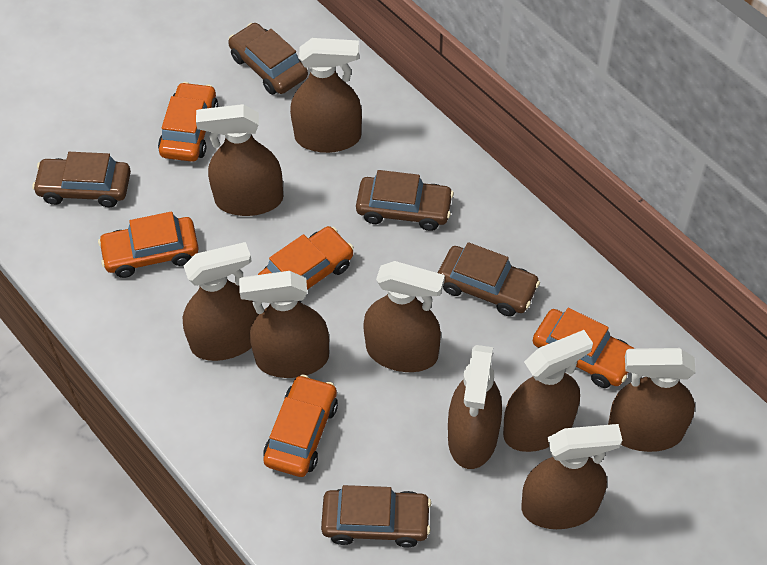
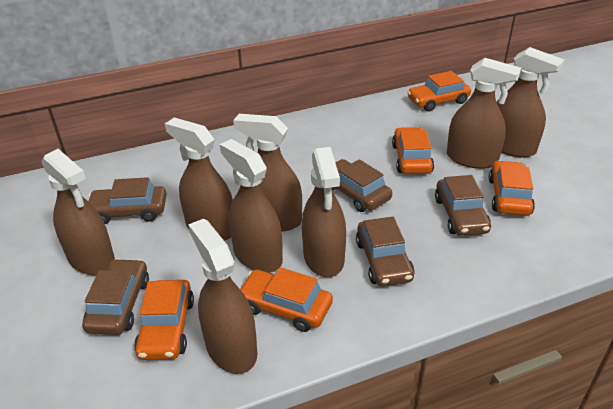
brown spray bottle: 9 -> 8

